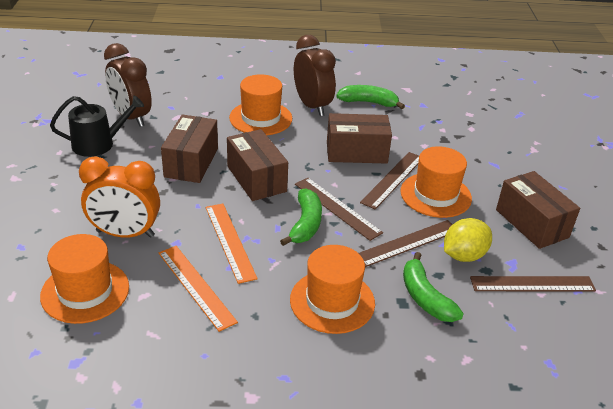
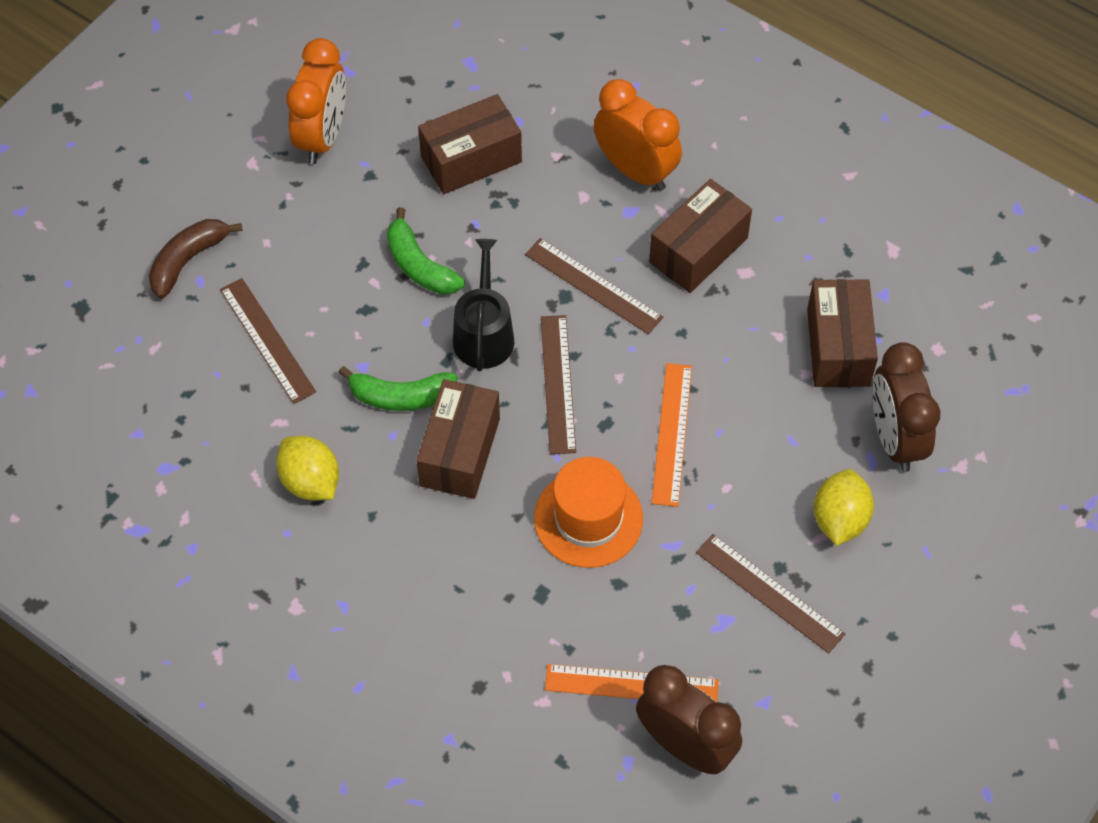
brown banana: 0 -> 1
green banana: 3 -> 2
orange clock: 1 -> 2
orange hat: 4 -> 1
yellow lemon: 1 -> 2

